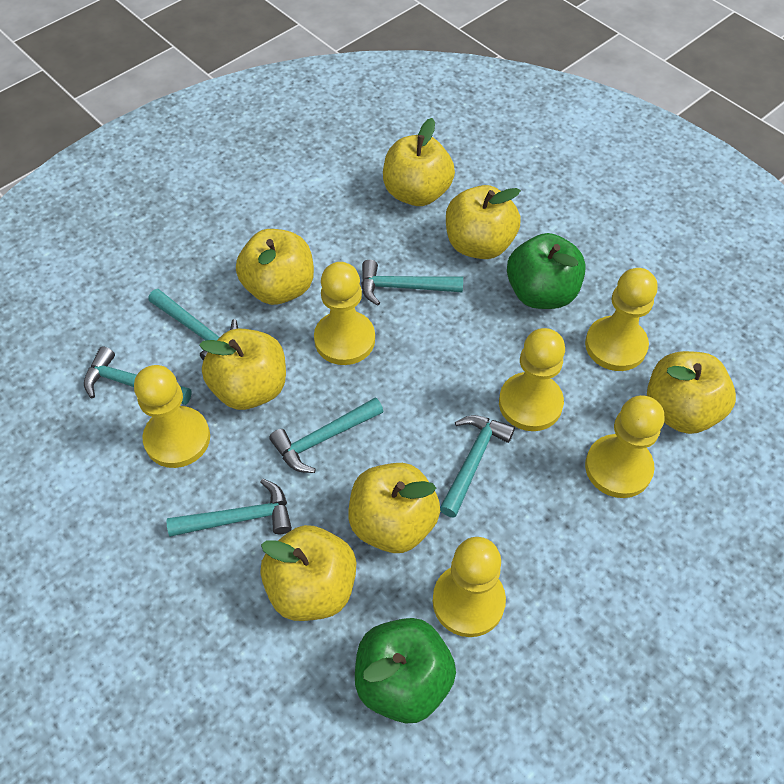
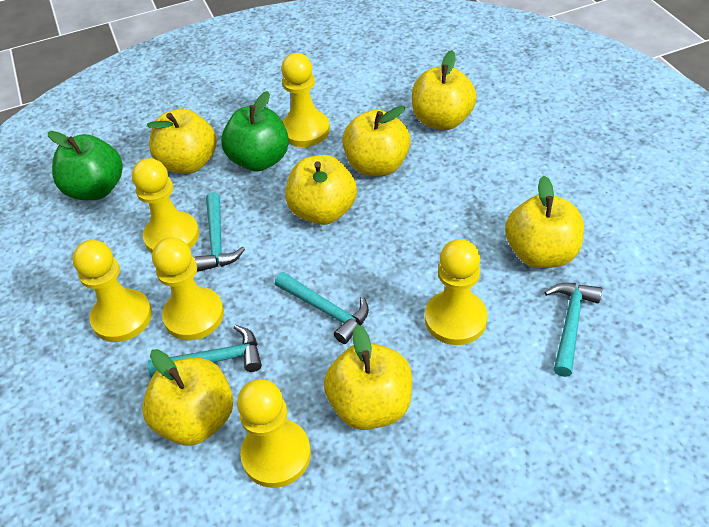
turquoise hammer: 6 -> 4

